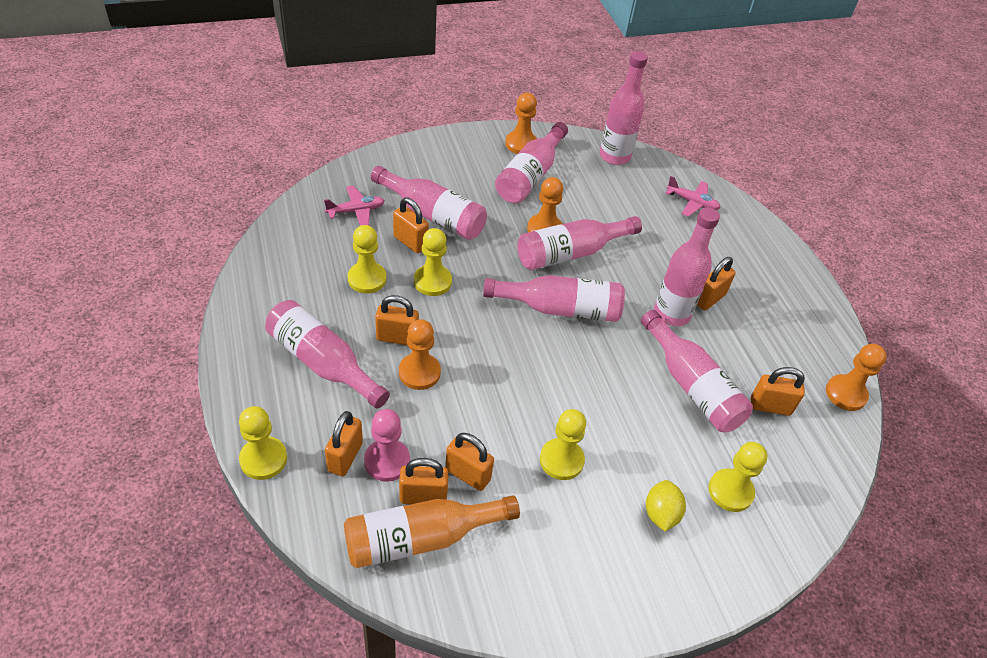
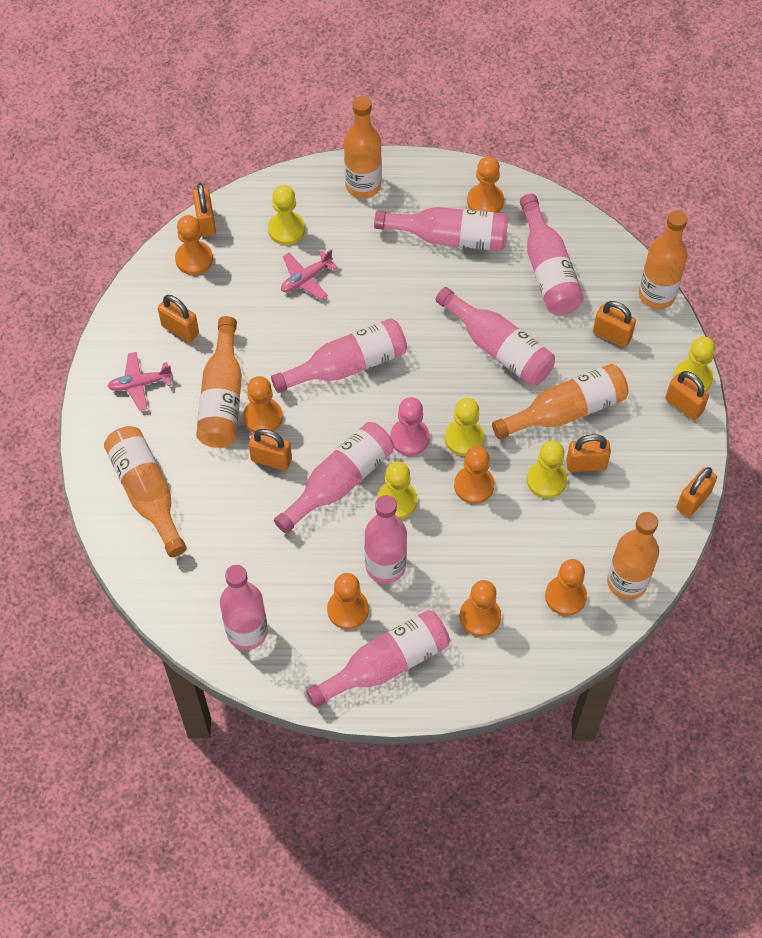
orange bottle: 1 -> 6
orange pawn: 4 -> 7
yellow lemon: 1 -> 0

